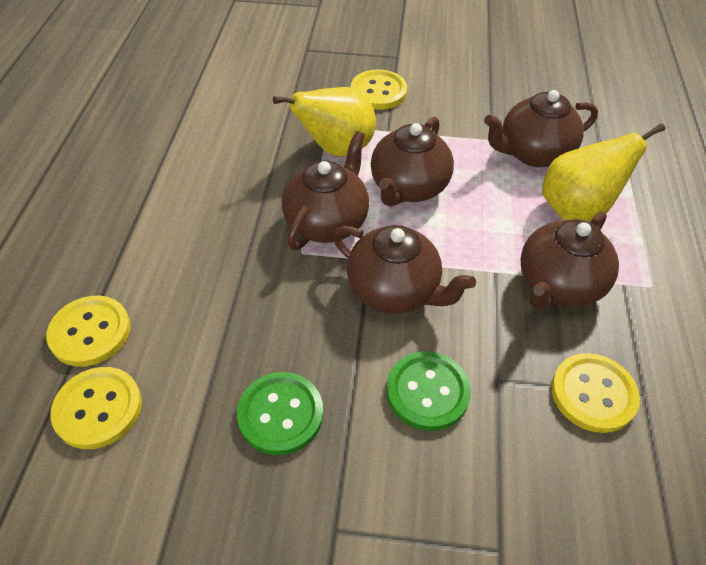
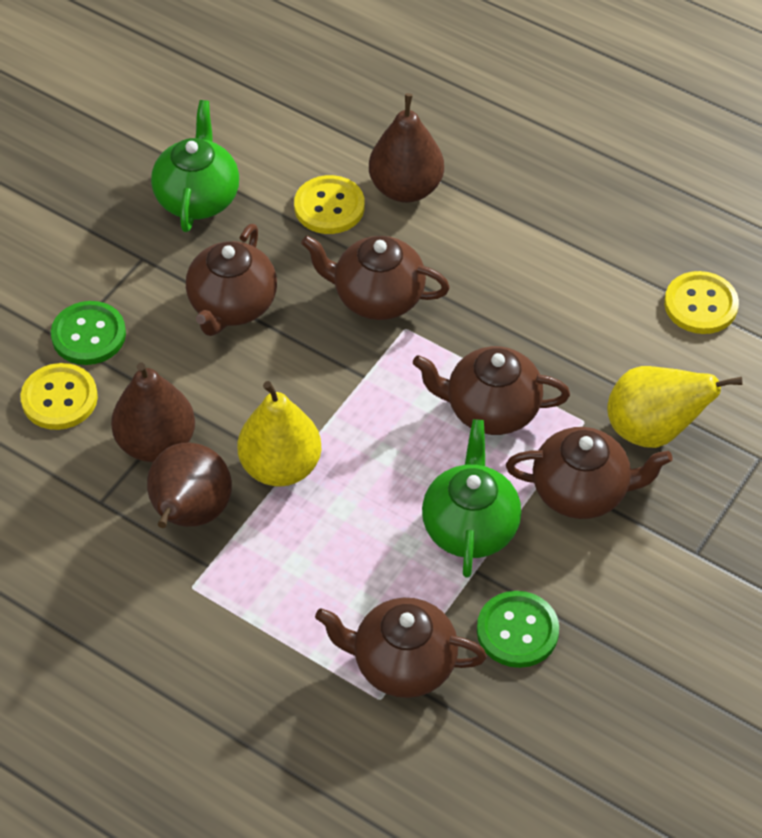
brown pear: 0 -> 3
green teapot: 0 -> 2
yellow button: 4 -> 3

